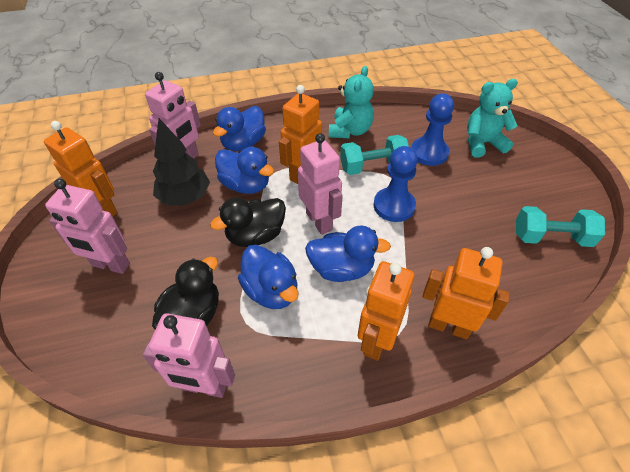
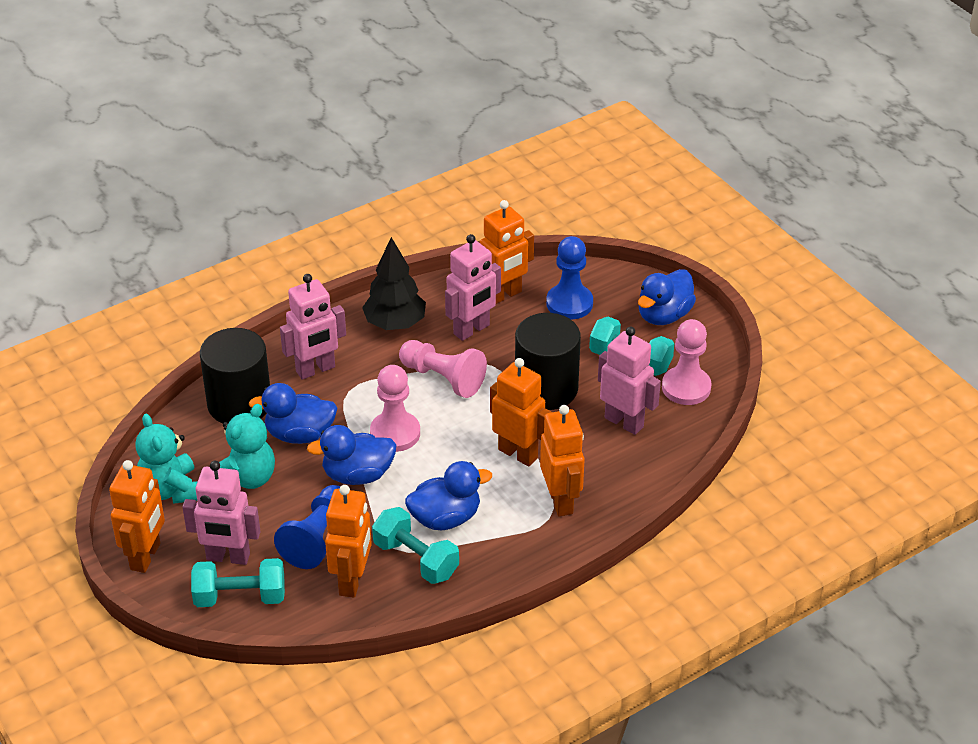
black cylinder: 0 -> 2
black duck: 2 -> 0
orange robot: 4 -> 5
pink pawn: 0 -> 3
turquoise dumbbell: 2 -> 3

